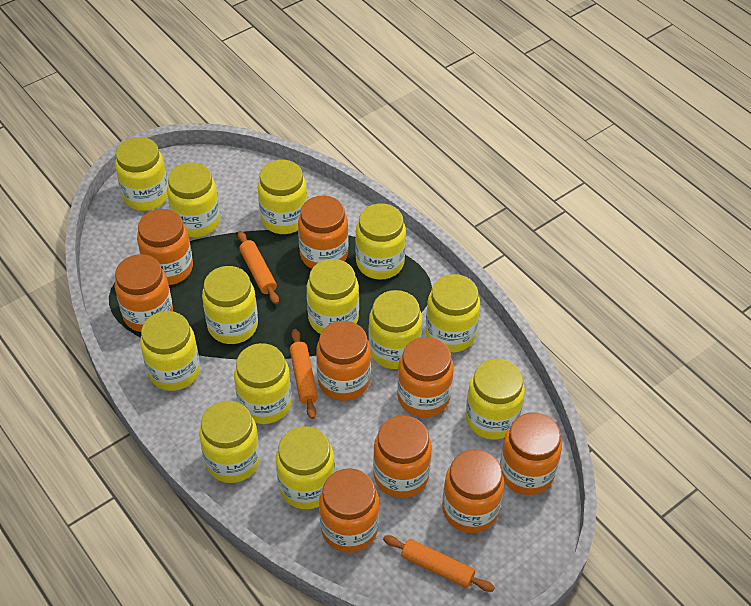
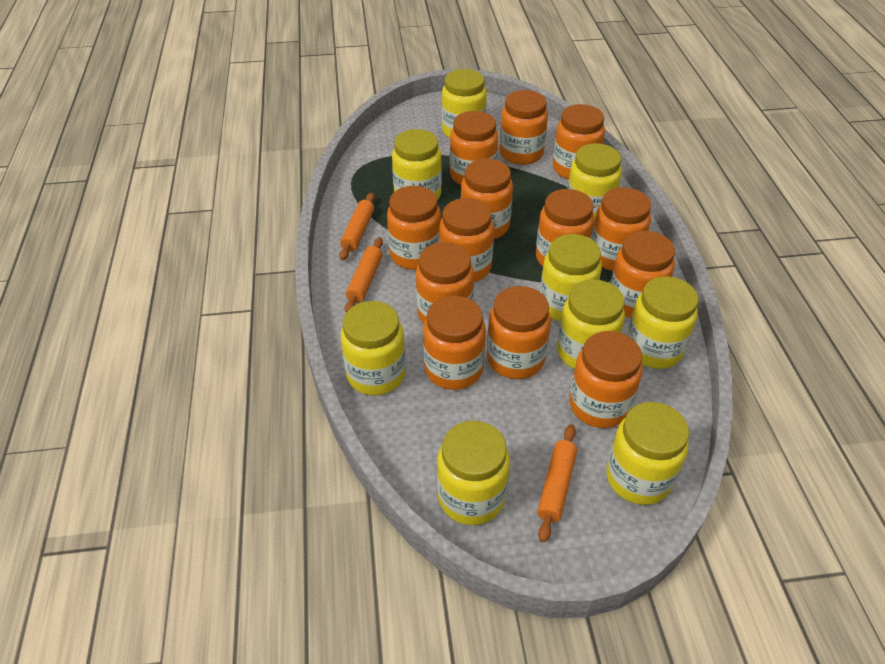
orange jar: 9 -> 13
yellow jar: 13 -> 9

